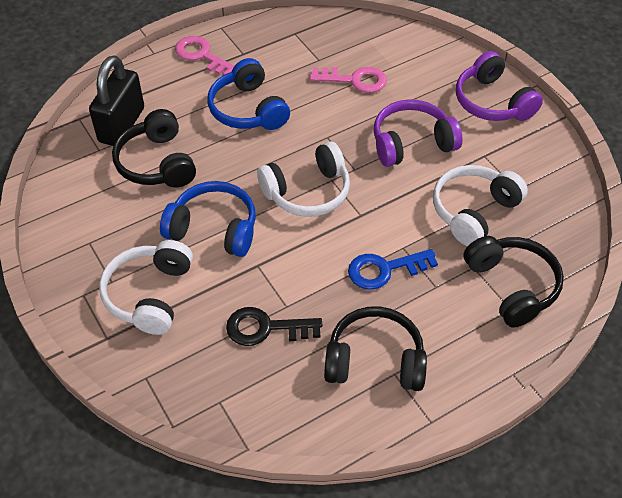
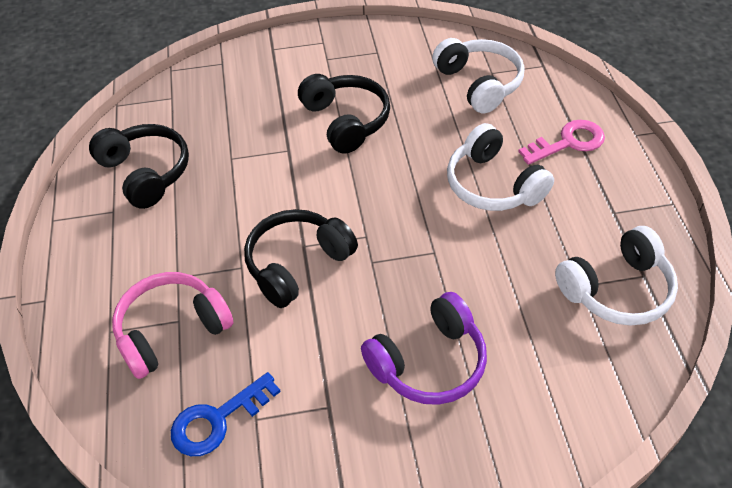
black key: 1 -> 0
black padlock: 1 -> 0
blue headphones: 2 -> 0
pink headphones: 0 -> 1
pink key: 2 -> 1
purple headphones: 2 -> 1

